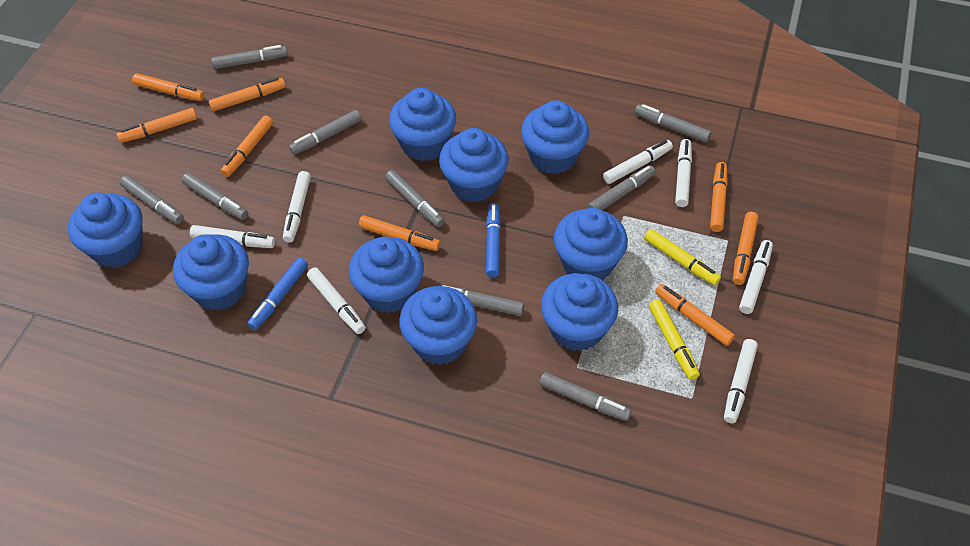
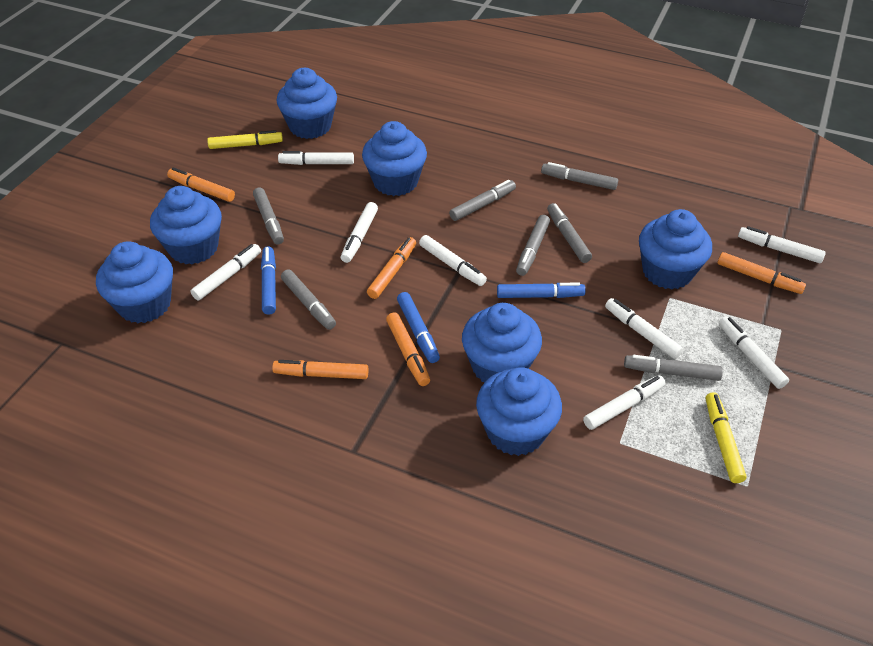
blue cupcake: 9 -> 7
blue marker: 2 -> 3
grey marker: 9 -> 7
orange marker: 8 -> 5
white marker: 7 -> 8

